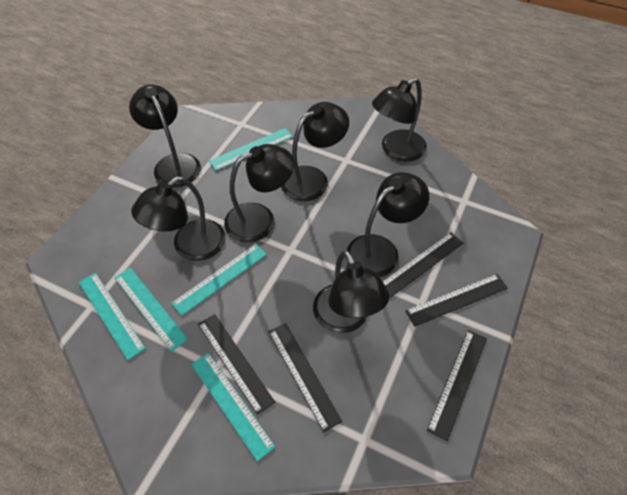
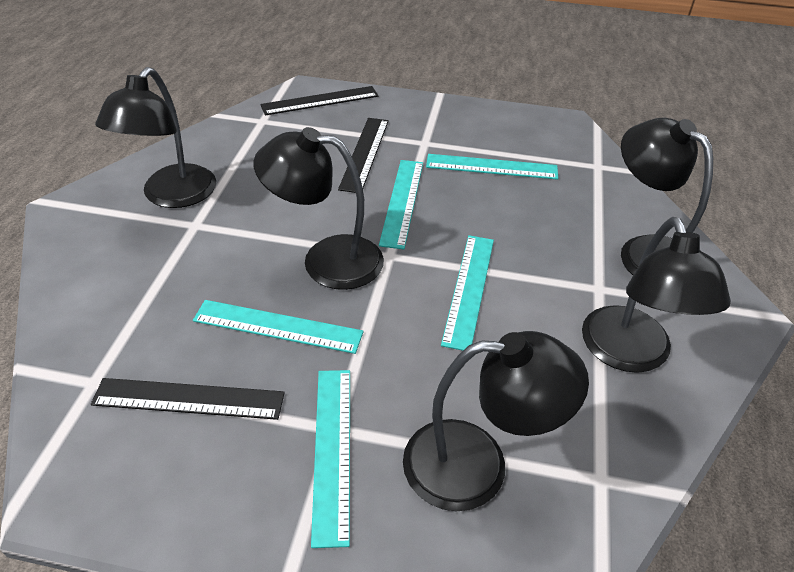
black lamp: 7 -> 5
black ruler: 5 -> 3

